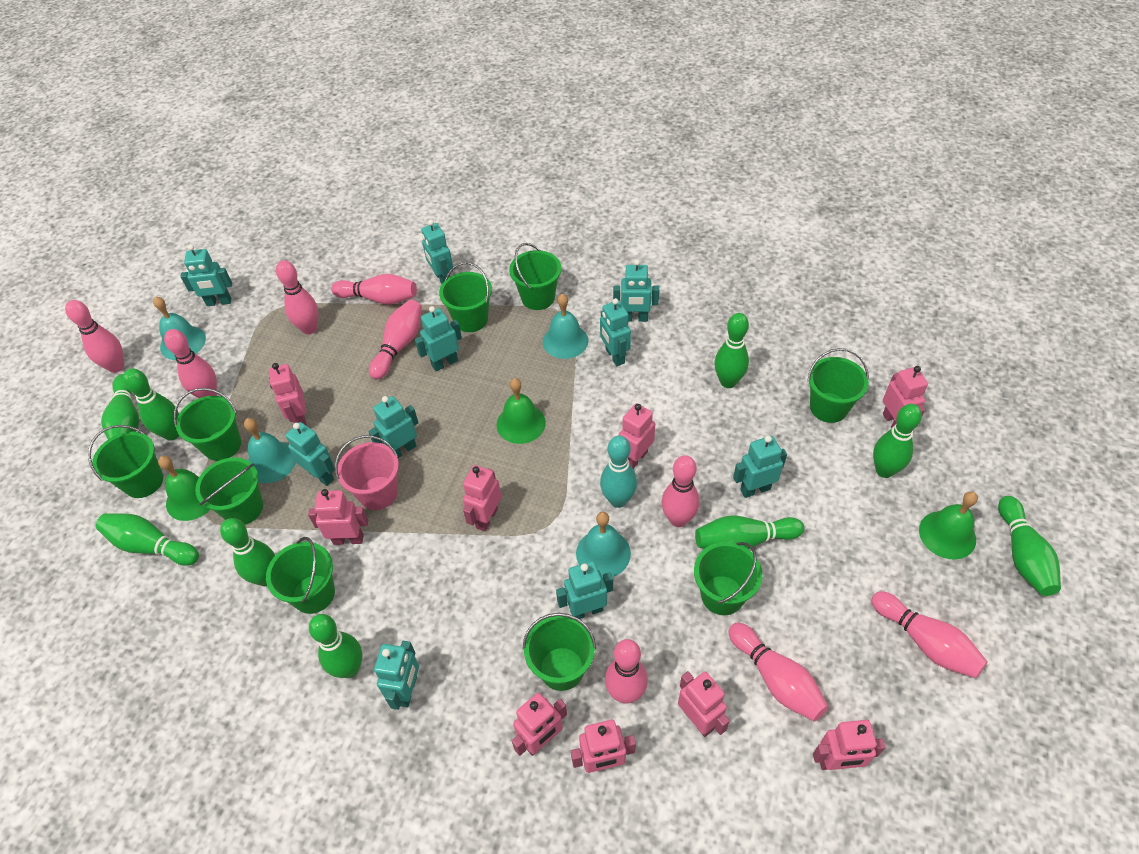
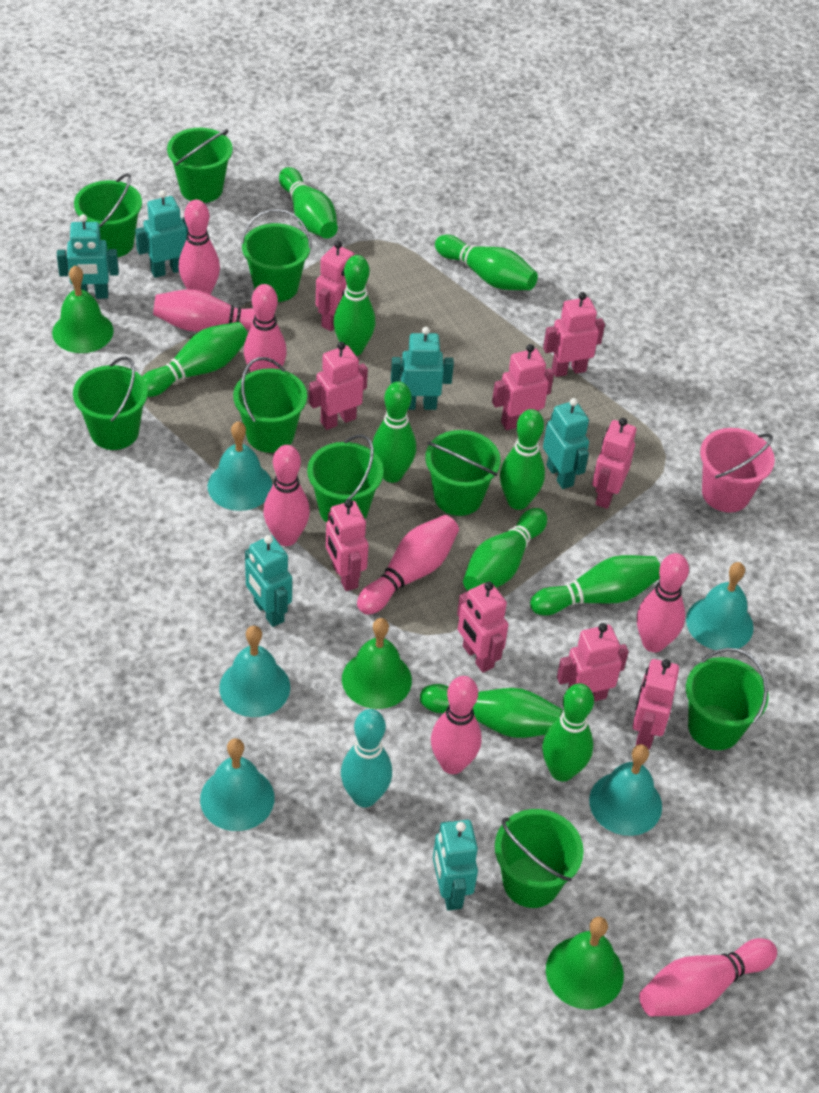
green bowling pin: 9 -> 10
pink bowling pin: 9 -> 8
turquoise bell: 4 -> 5
turquoise robot: 10 -> 6

